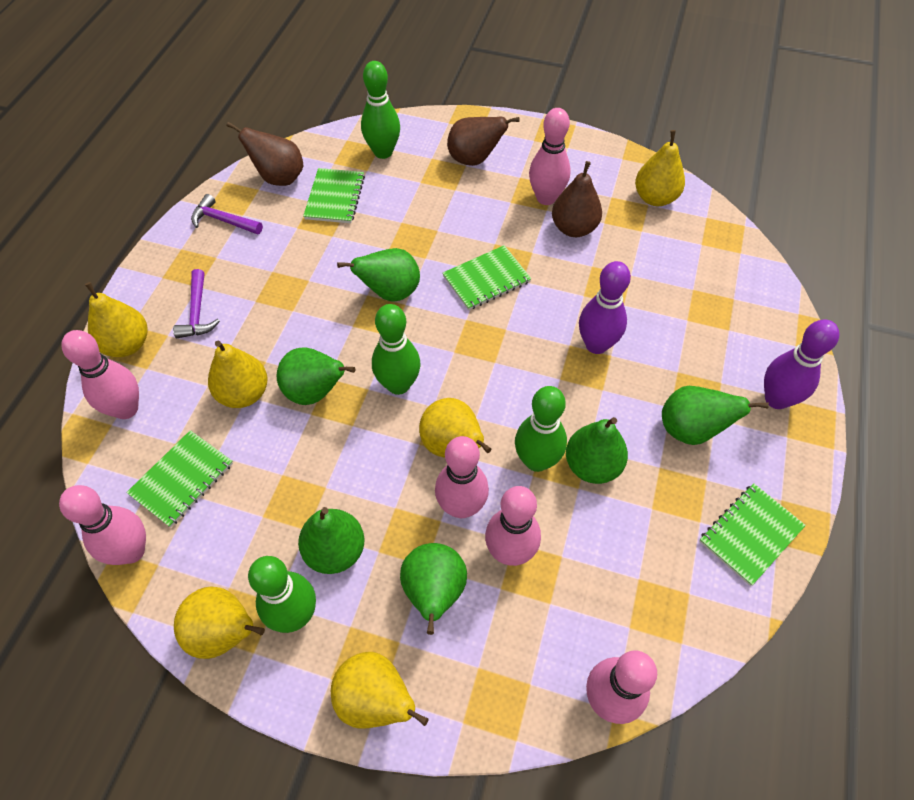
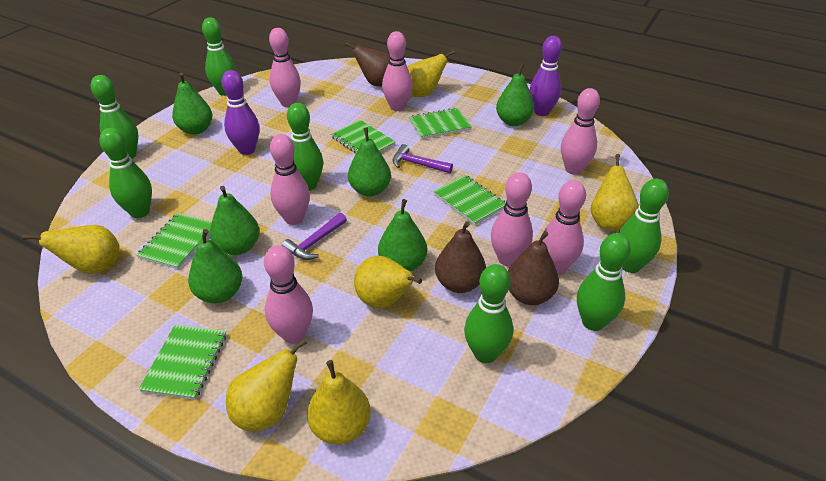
green bowling pin: 4 -> 7
green notebook: 4 -> 5
pink bowling pin: 6 -> 7

